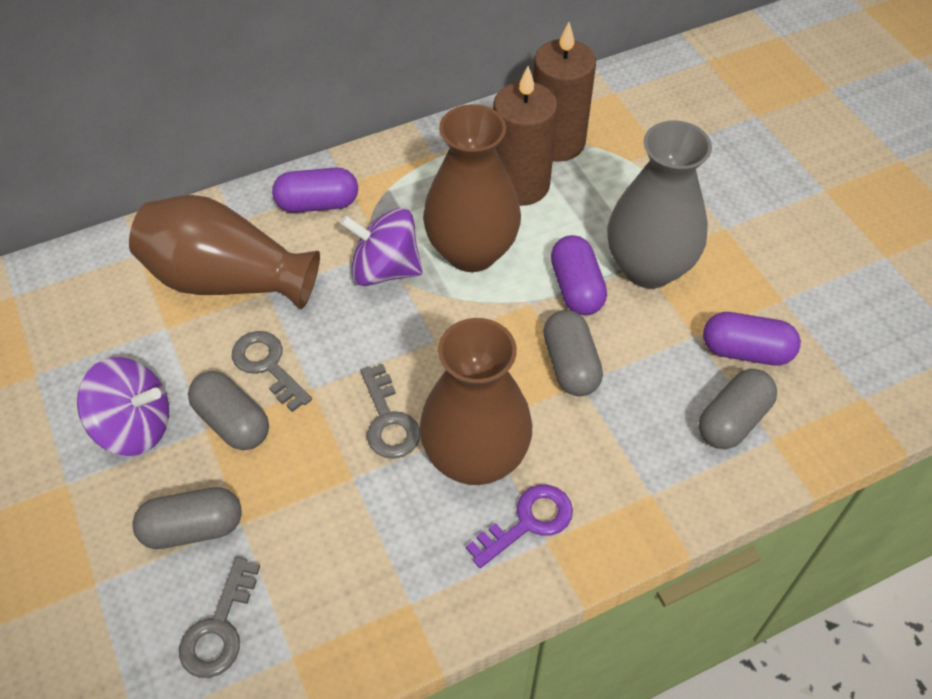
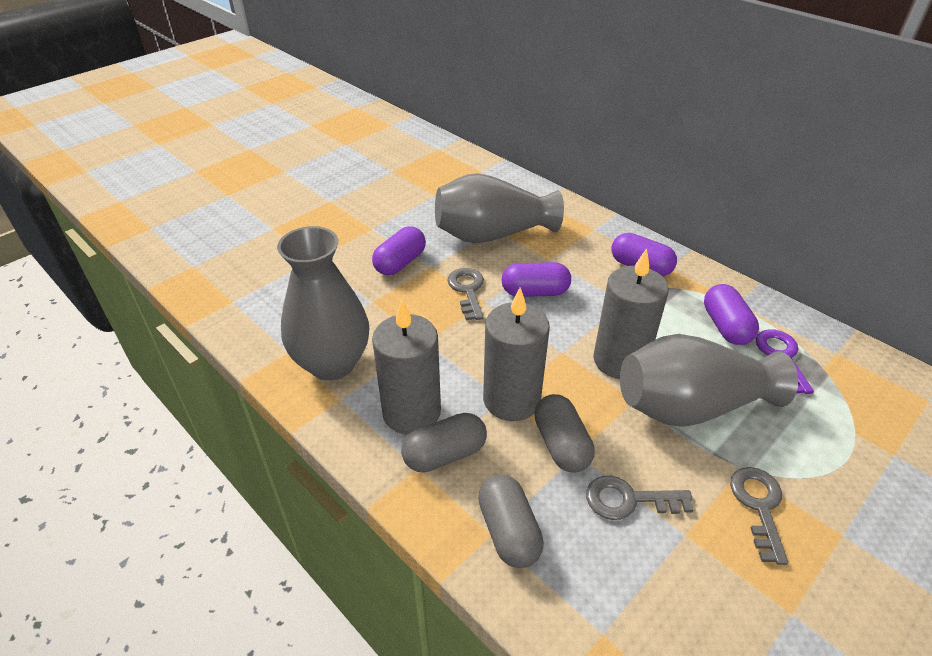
brown candle: 2 -> 0
brown vase: 3 -> 0
grey candle: 0 -> 3
grey capsule: 4 -> 3
grey vase: 1 -> 3
purple capsule: 3 -> 4
purple spinning top: 2 -> 0

